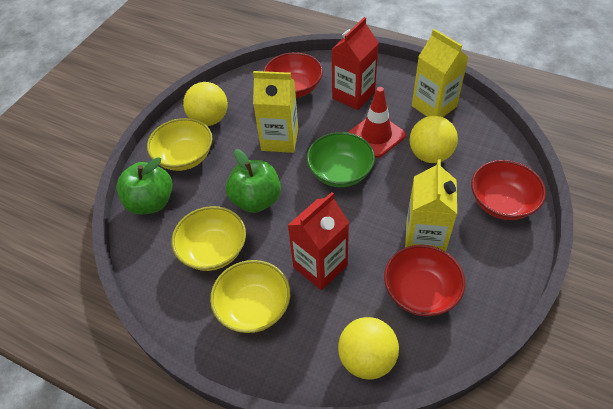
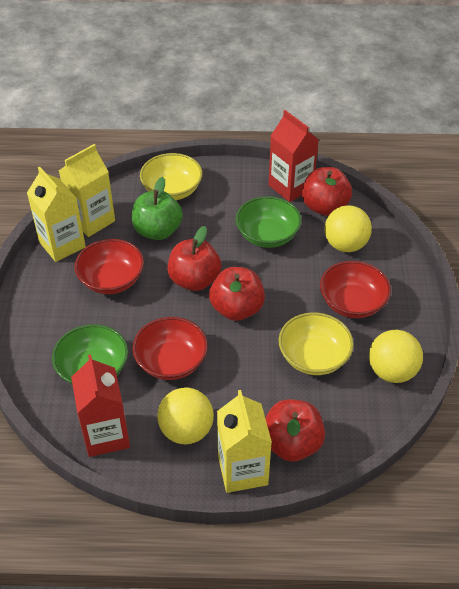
green apple: 2 -> 1
green bowl: 1 -> 2
red apple: 0 -> 4
red traffic cone: 1 -> 0
yellow bowl: 3 -> 2

